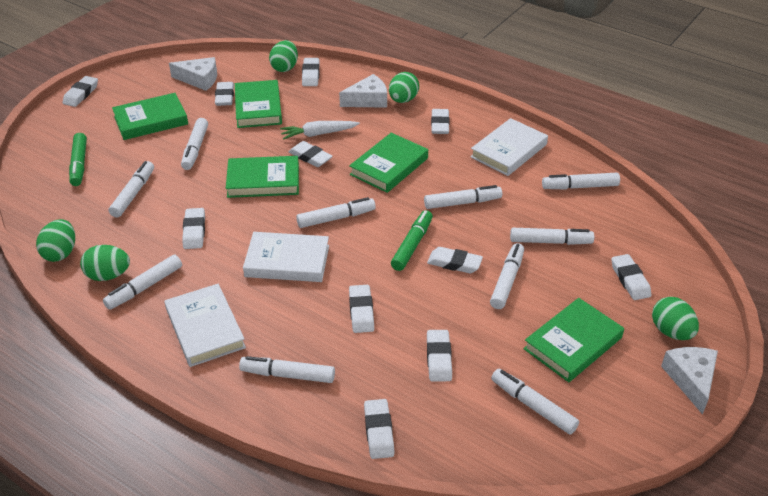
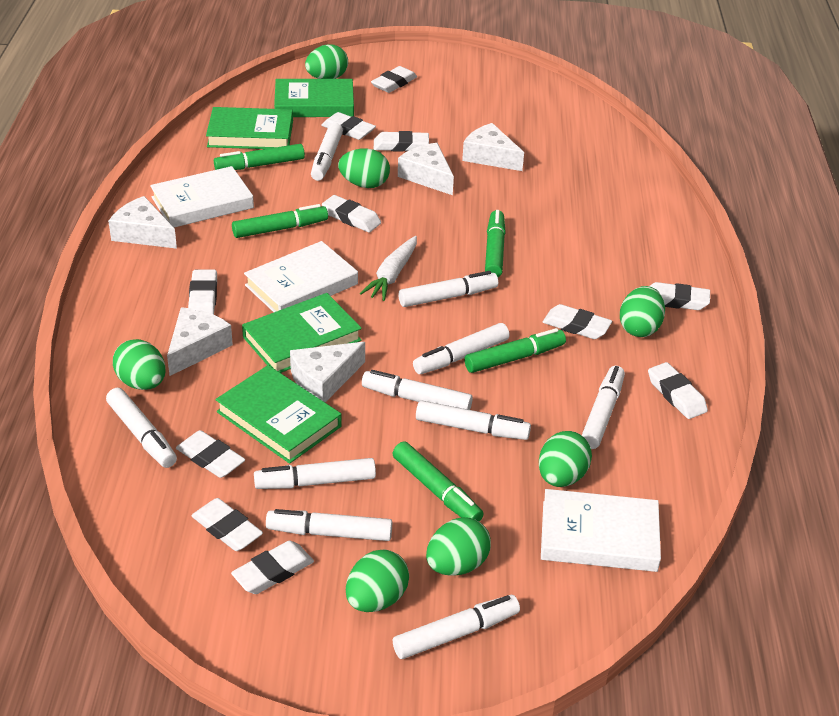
green book: 5 -> 4
green egg: 5 -> 7
green marker: 2 -> 5
white cheese: 3 -> 5

